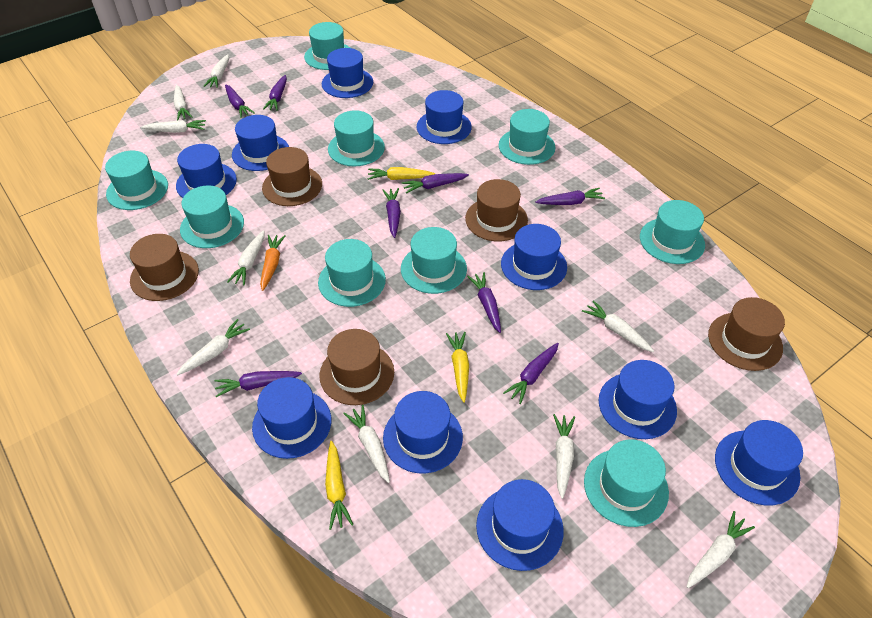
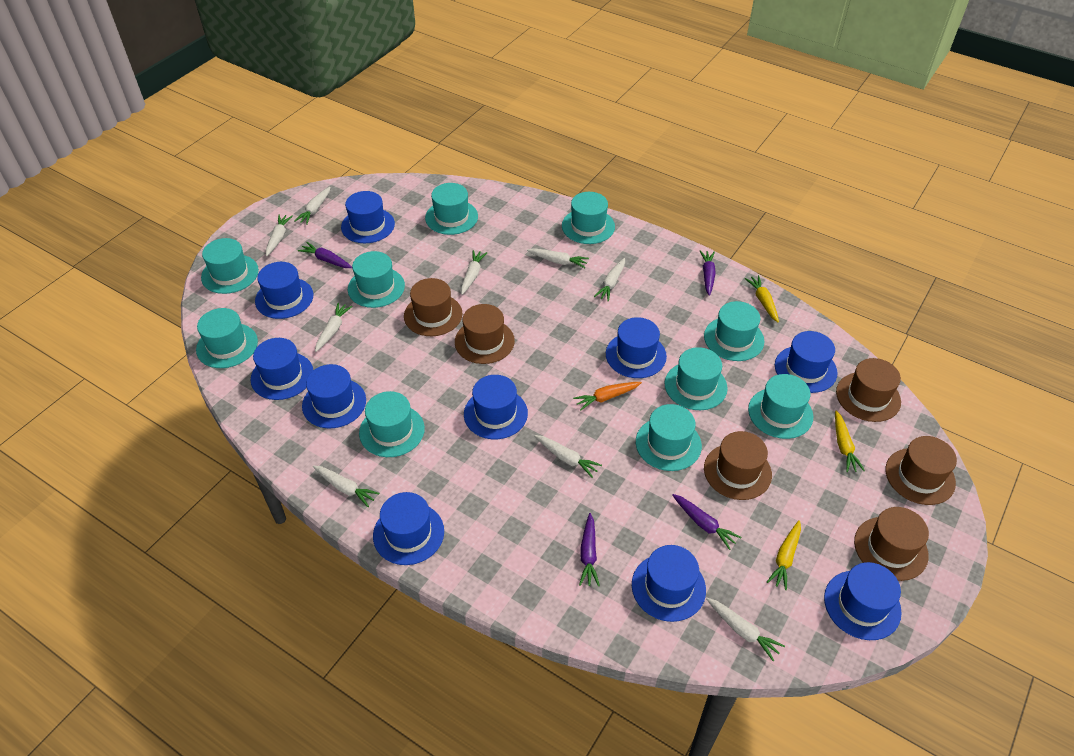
brown hat: 5 -> 6
purple carrot: 8 -> 4
turquoise hat: 9 -> 10

